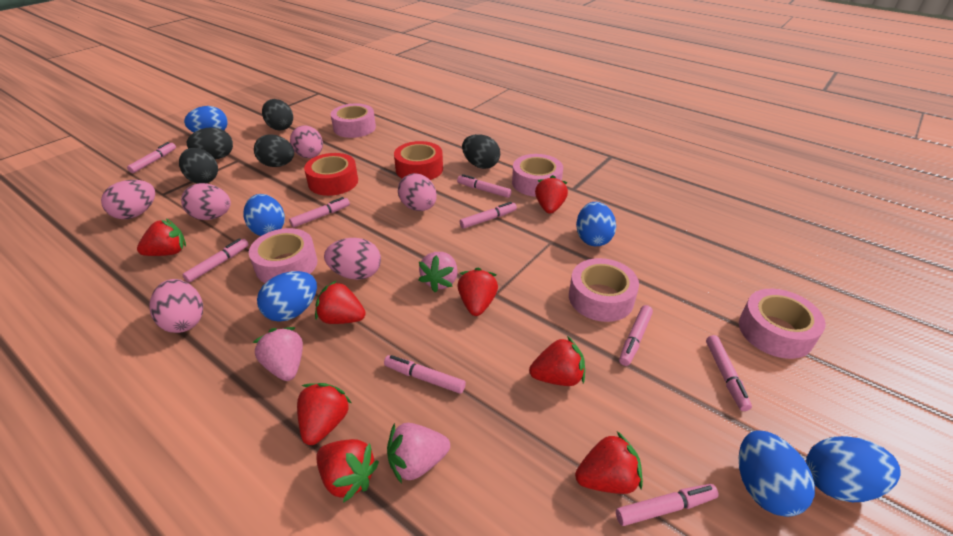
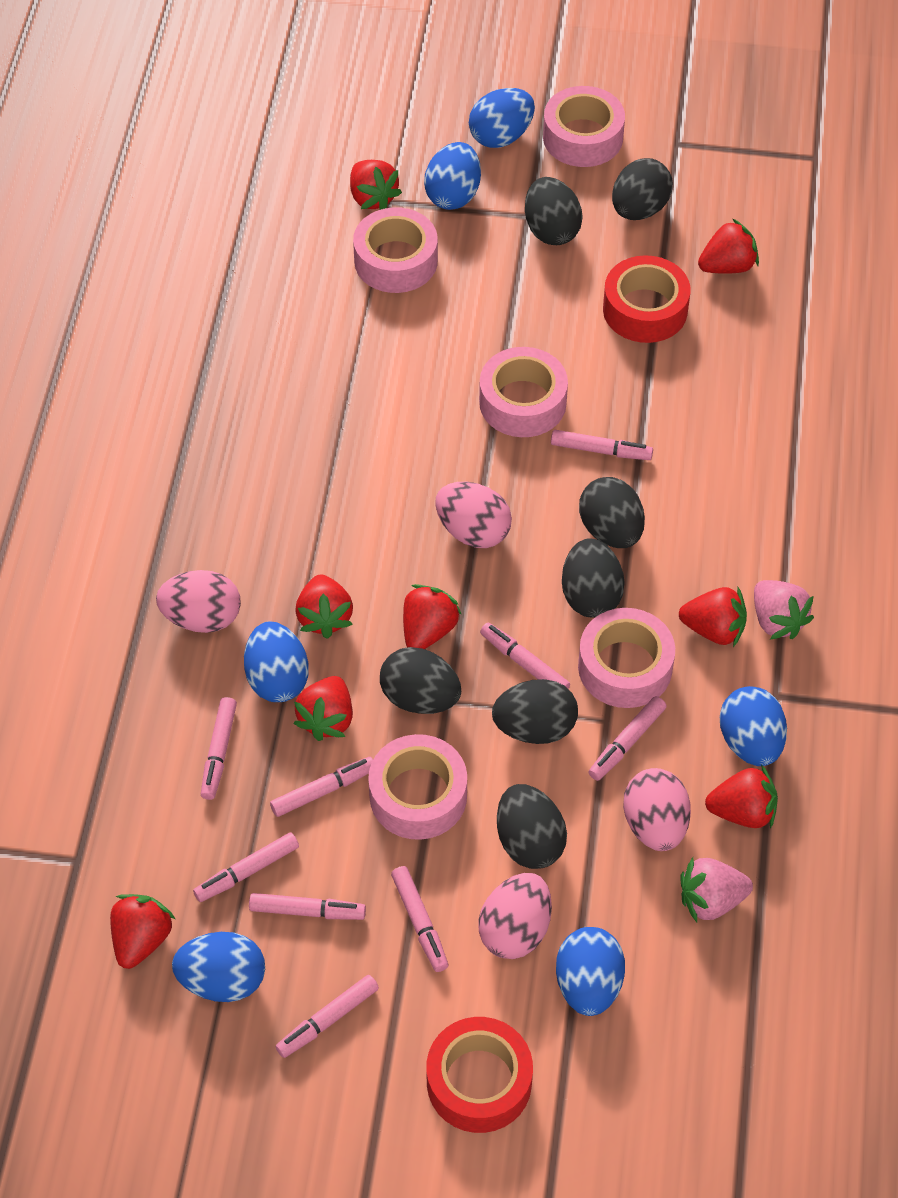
black egg: 5 -> 7
pink egg: 6 -> 4
pink strawberry: 3 -> 2

